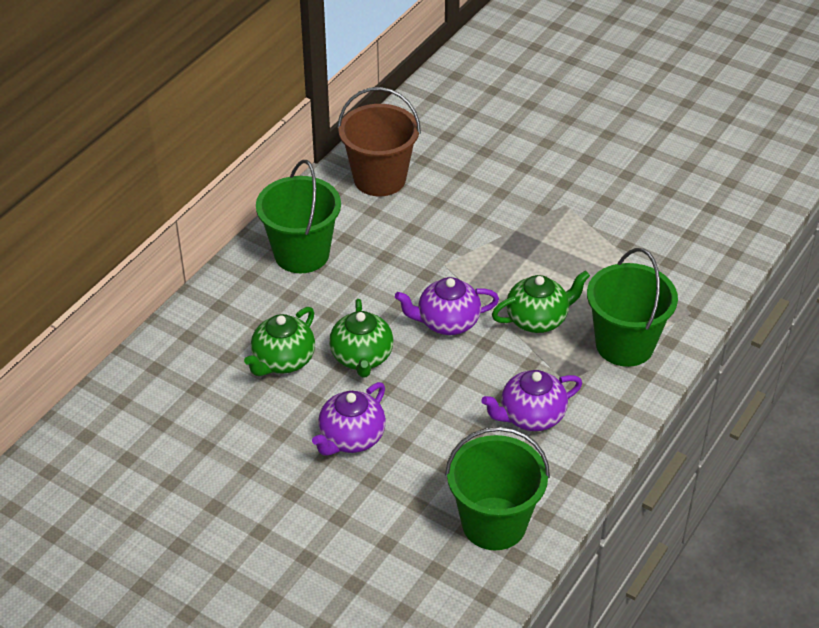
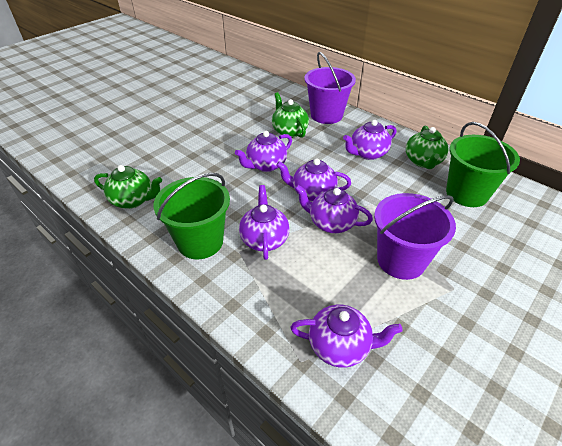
brown bucket: 1 -> 0
green bucket: 3 -> 2
purple bucket: 0 -> 2
purple teapot: 3 -> 6

